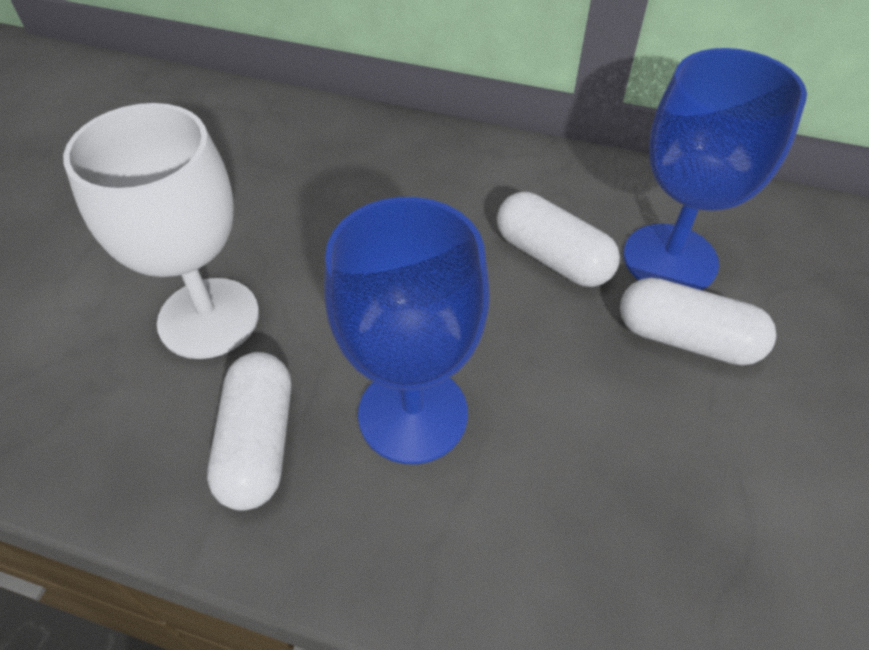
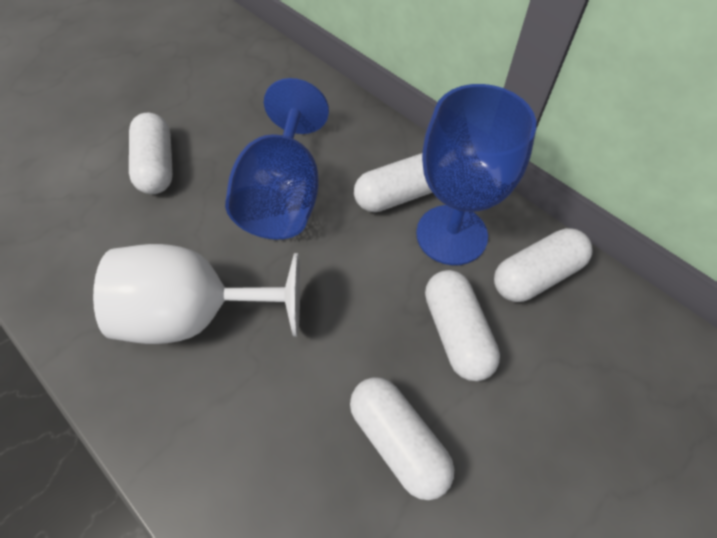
white capsule: 3 -> 5

